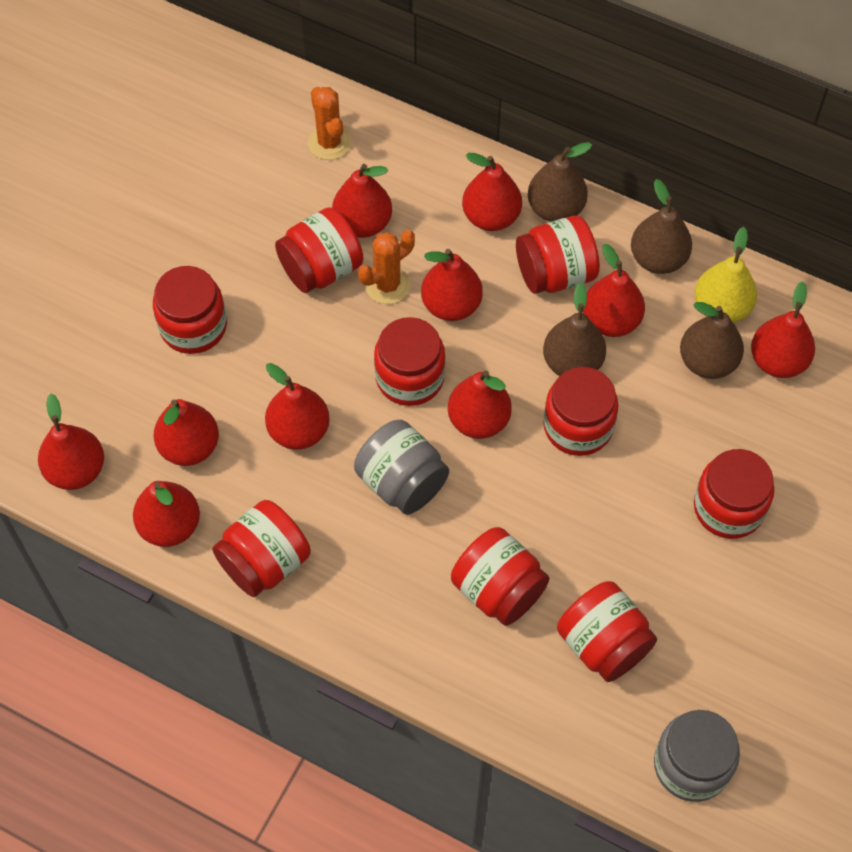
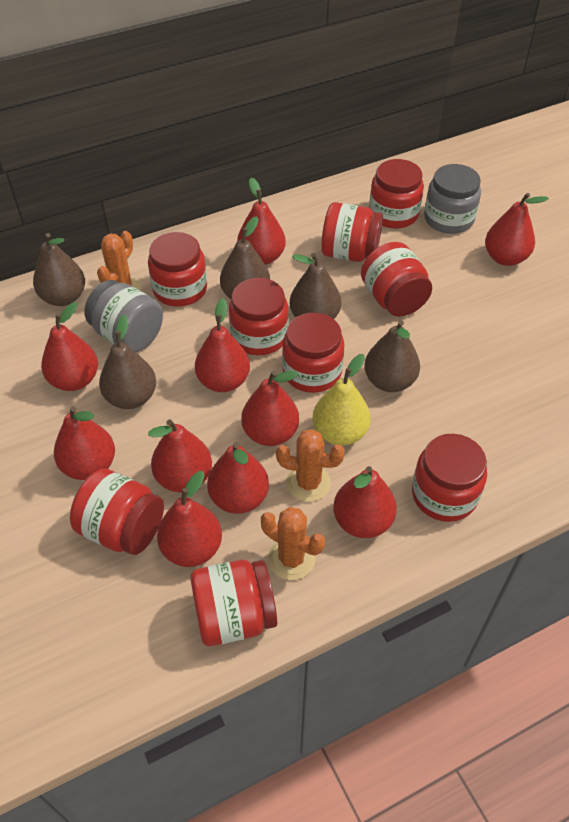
brown pear: 4 -> 5
orange cactus: 2 -> 3

